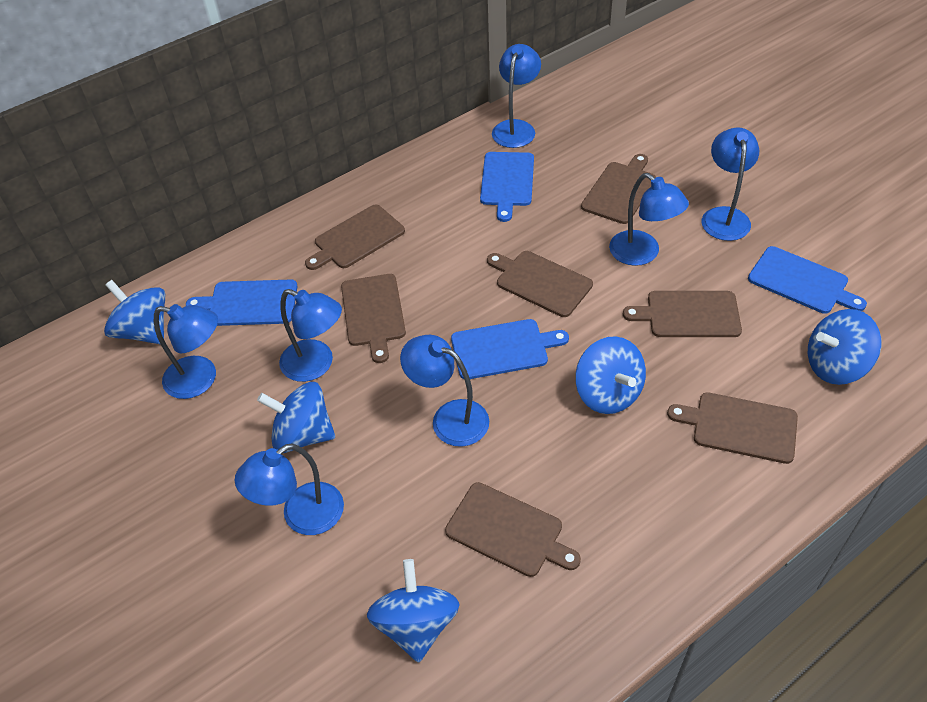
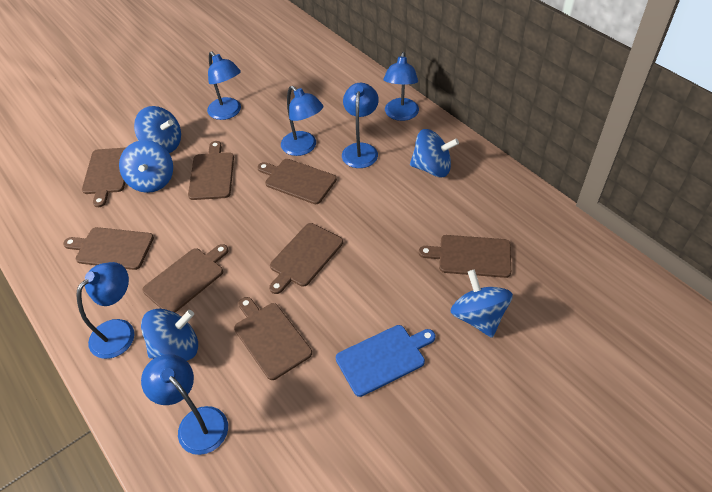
blue cutting board: 4 -> 1
blue lamp: 7 -> 6
brown cutting board: 7 -> 8

